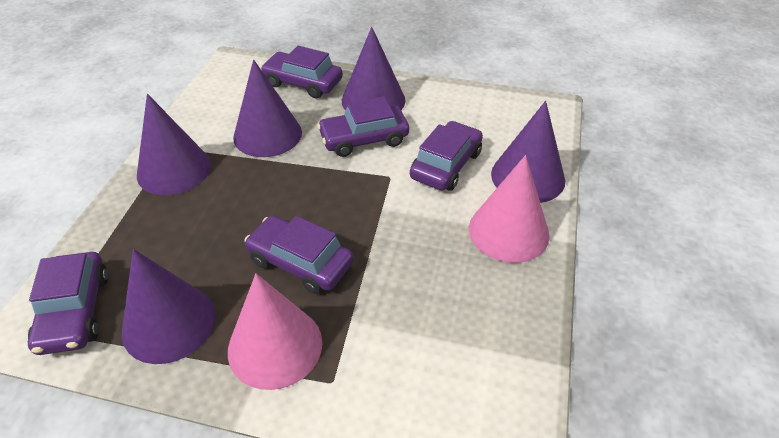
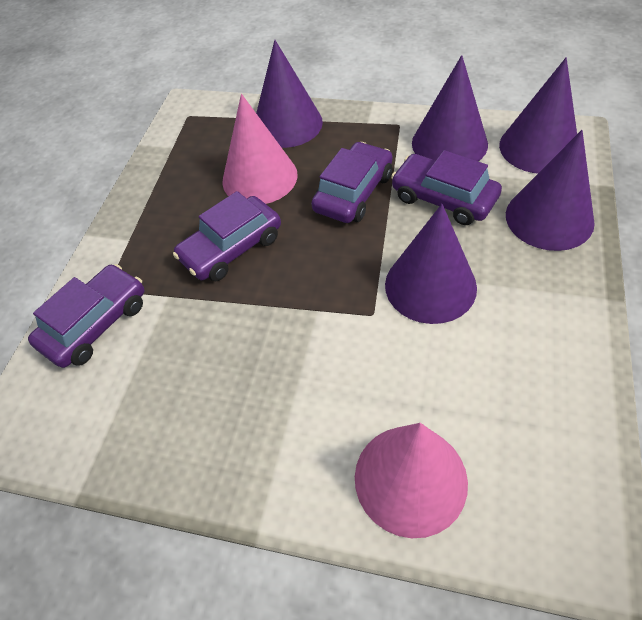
purple car: 5 -> 4

